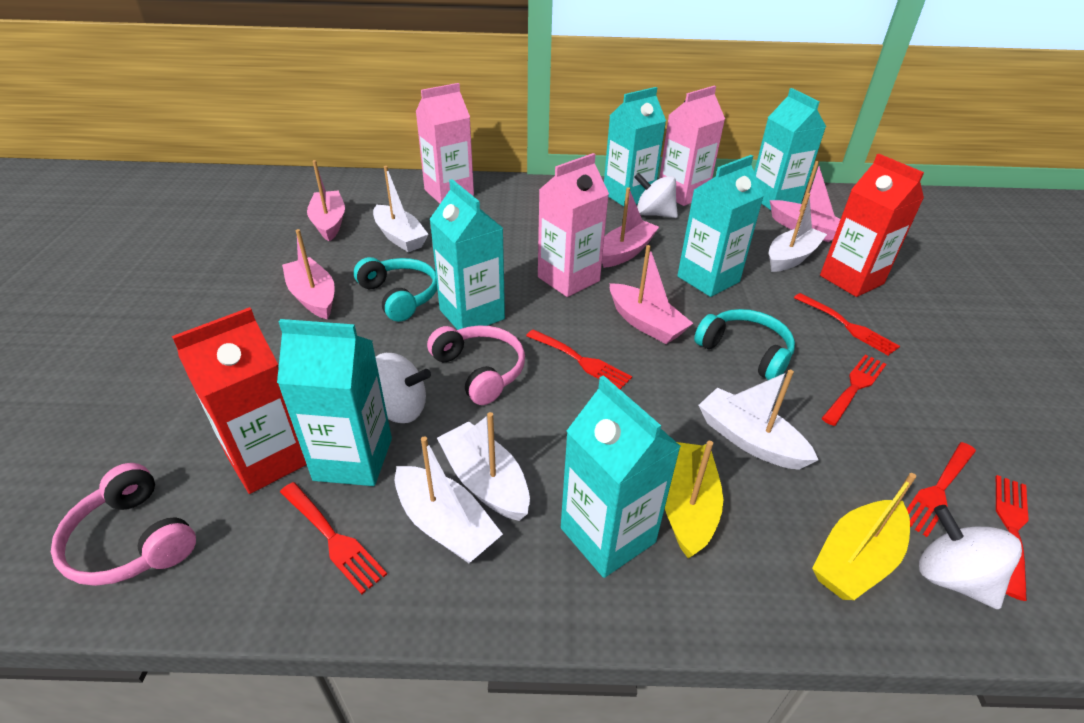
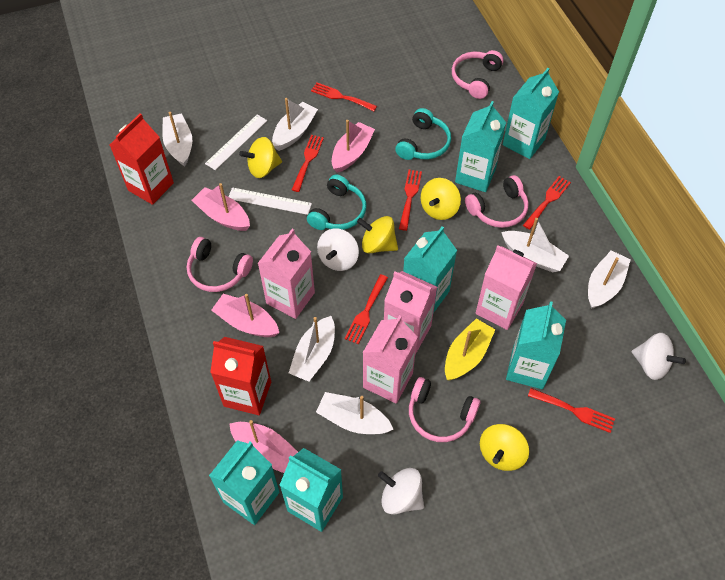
pink boat: 5 -> 4
pink carton: 3 -> 4
pink headphones: 2 -> 4
white boat: 5 -> 6
white ruler: 0 -> 2
yellow boat: 2 -> 1
yellow spinning top: 0 -> 4

